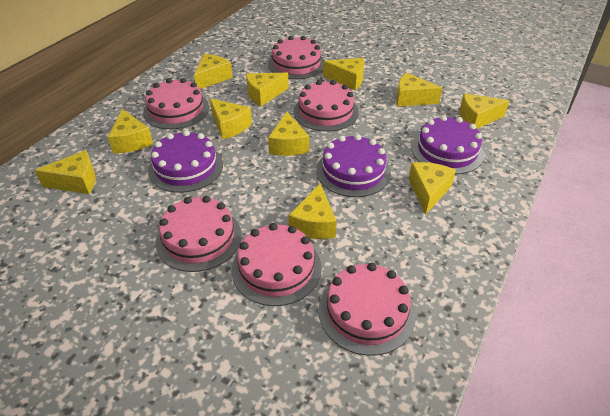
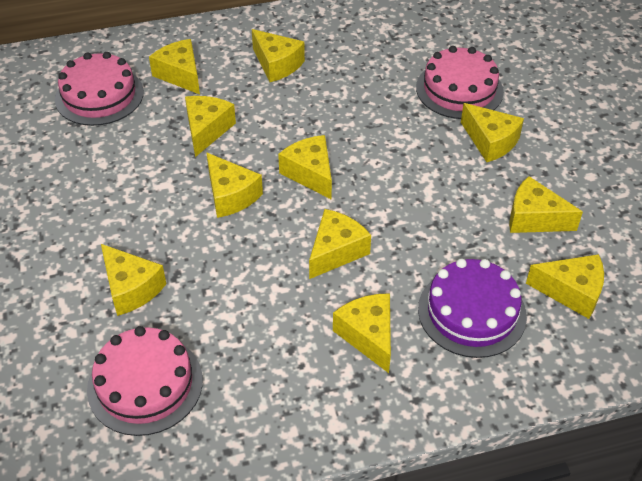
pink cake: 6 -> 3
purple cake: 3 -> 1

